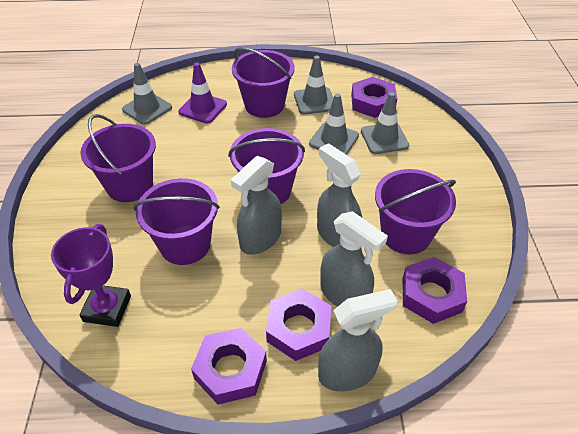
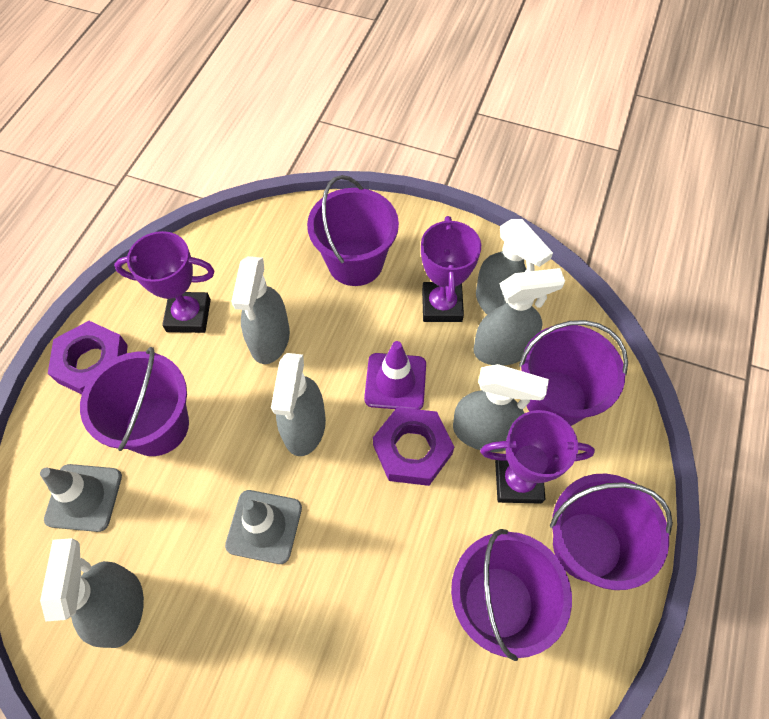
grey spray bottle: 4 -> 6
grey traffic cone: 4 -> 2
purple nut: 4 -> 2
purple trophy: 1 -> 3

